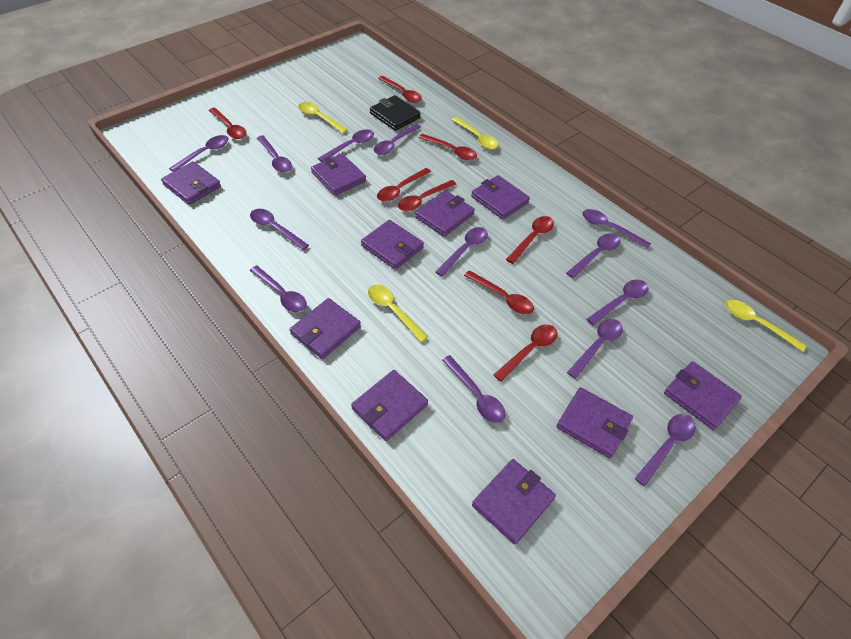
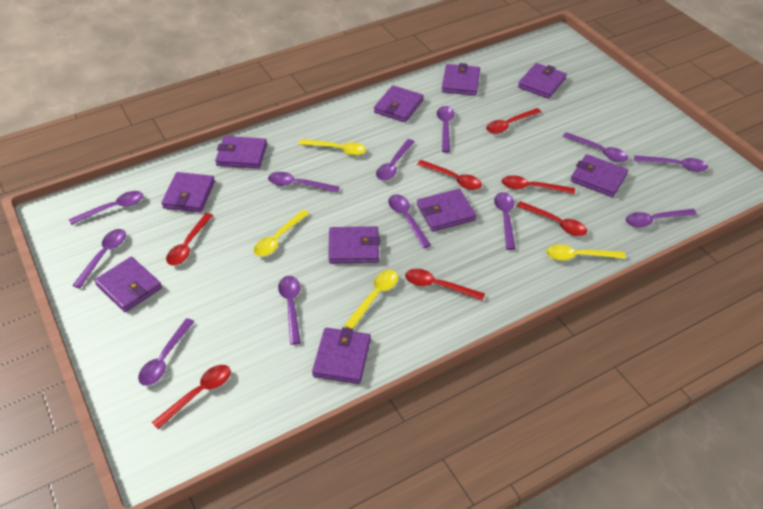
black wallet: 1 -> 0
purple spoon: 13 -> 12
red spoon: 8 -> 7

